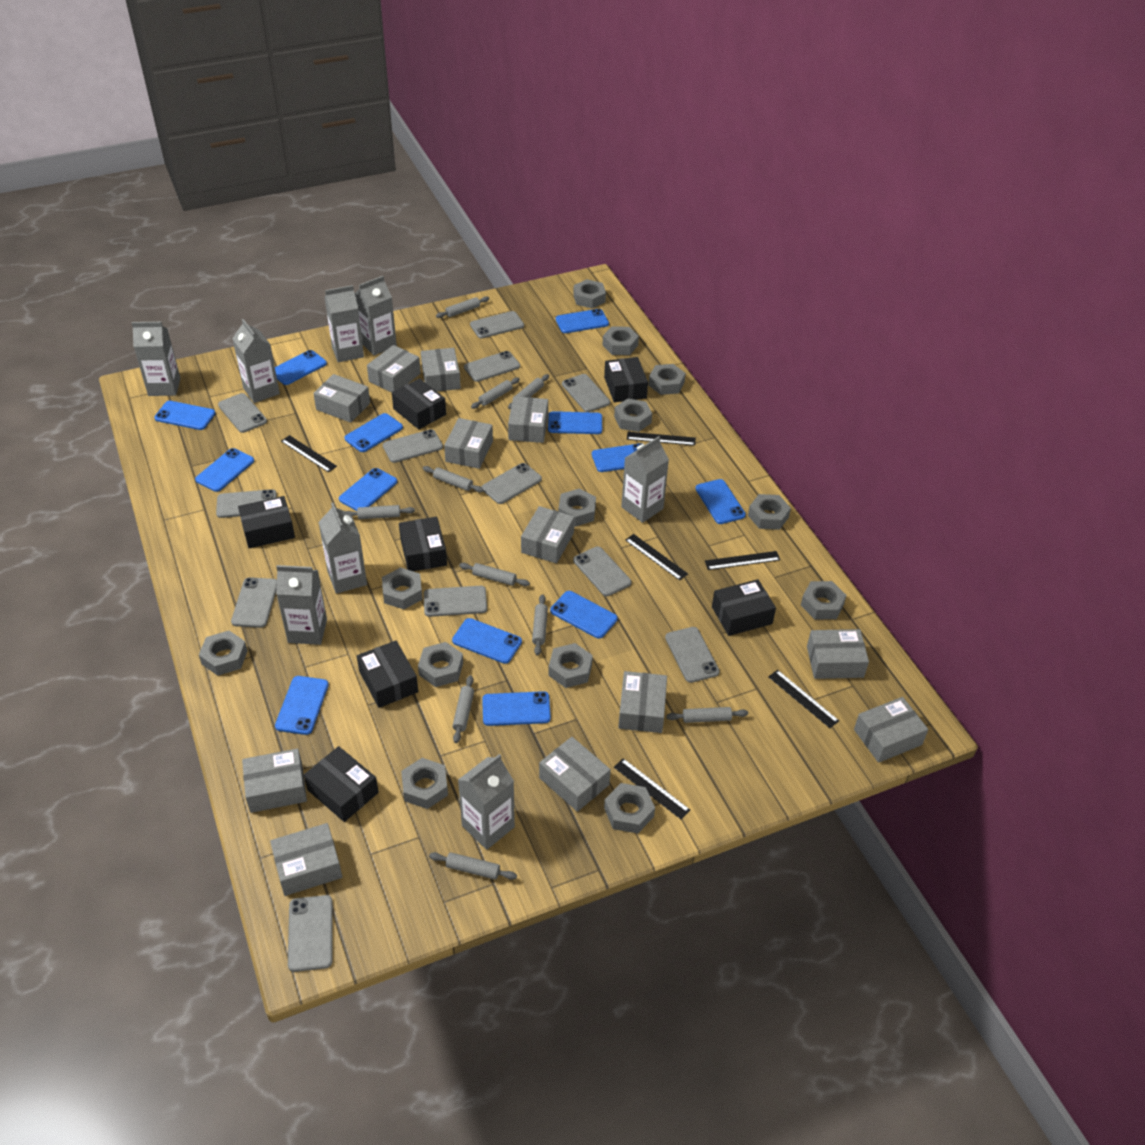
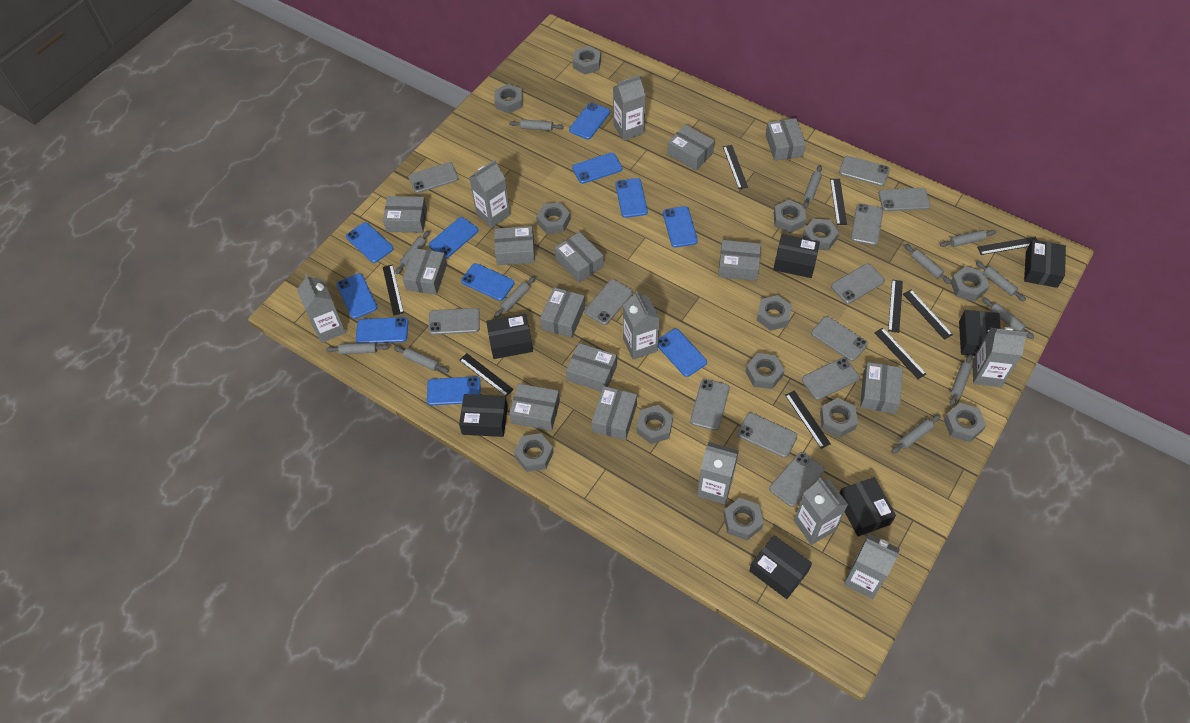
black ruler: 6 -> 9
blue phone: 13 -> 11
grey rolling pin: 10 -> 12

